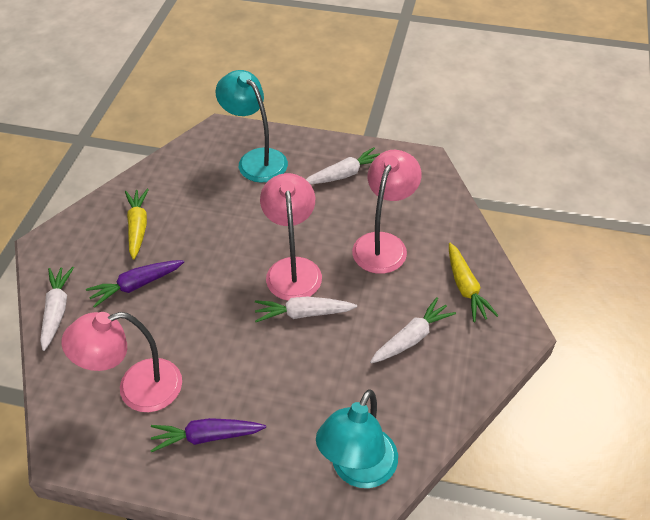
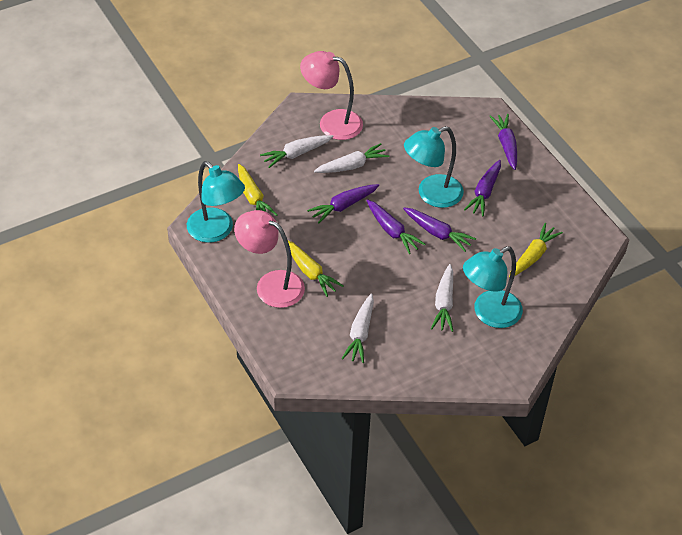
pink lamp: 3 -> 2
purple carrot: 2 -> 5
turquoise lamp: 2 -> 3
yellow carrot: 2 -> 3

